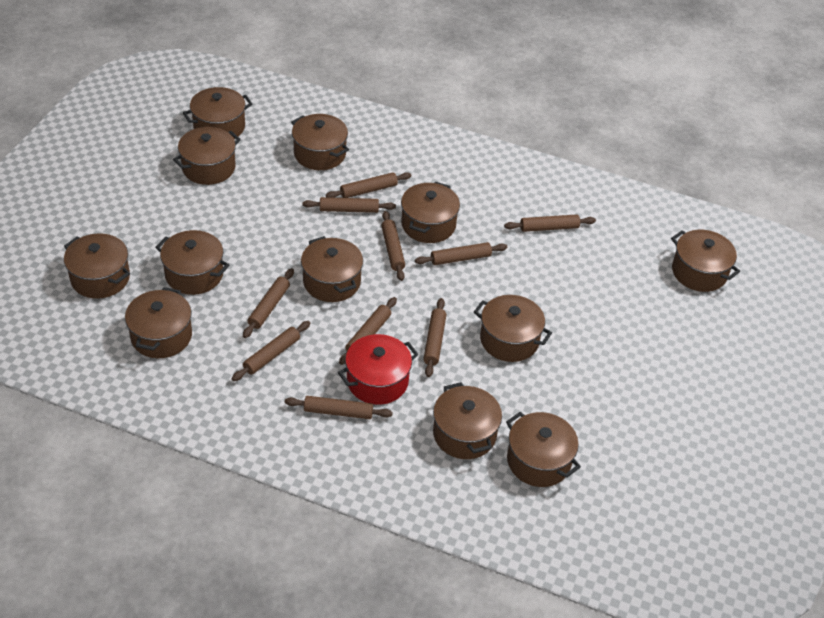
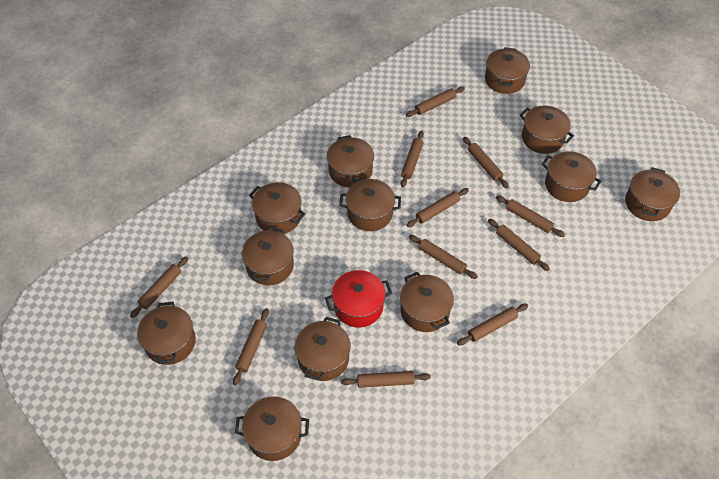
brown rolling pin: 10 -> 11

